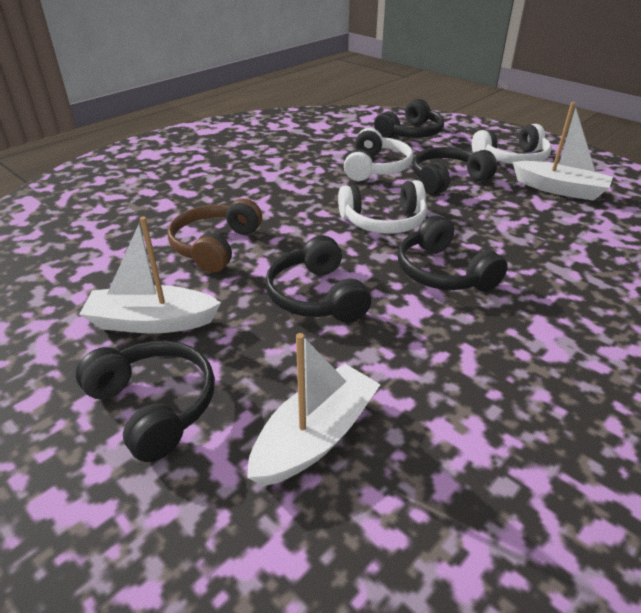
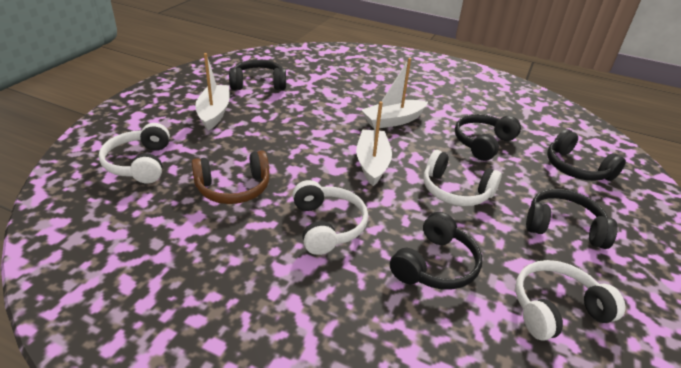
white headphones: 3 -> 4

